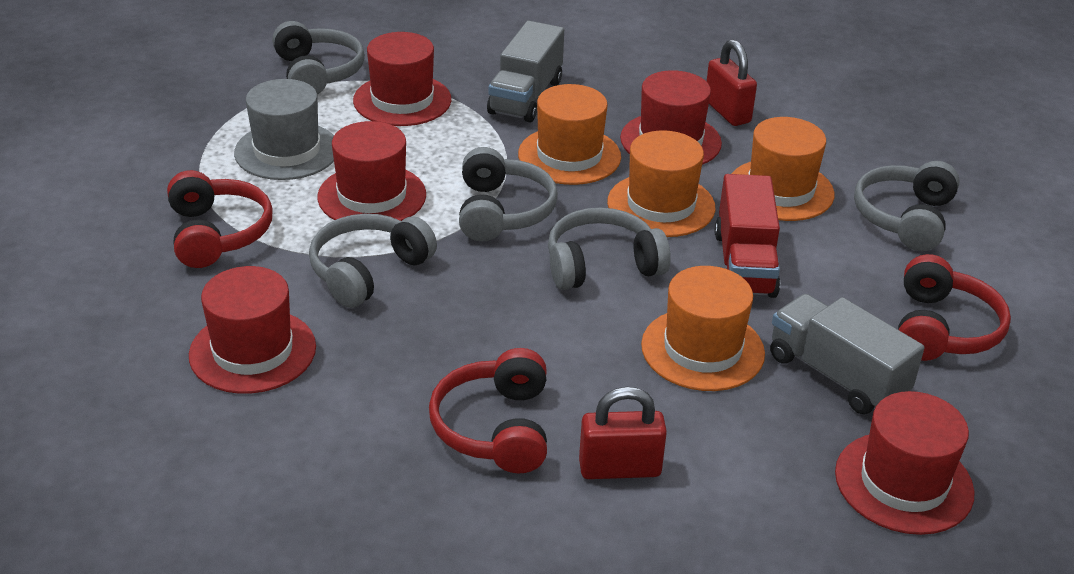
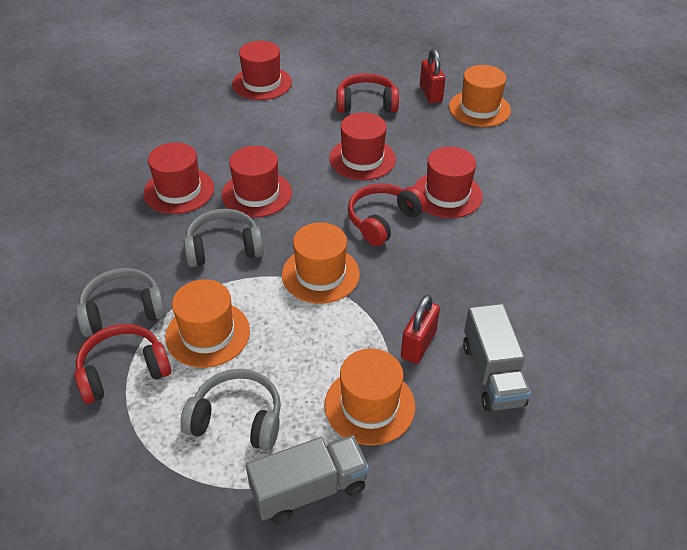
grey hat: 1 -> 0
grey headphones: 5 -> 3
red truck: 1 -> 0

